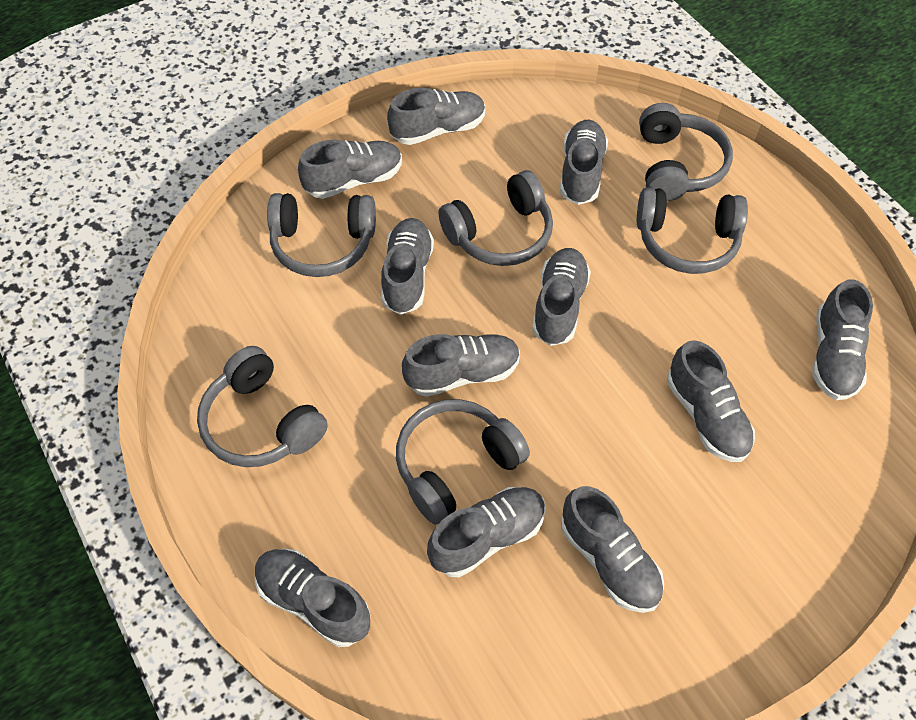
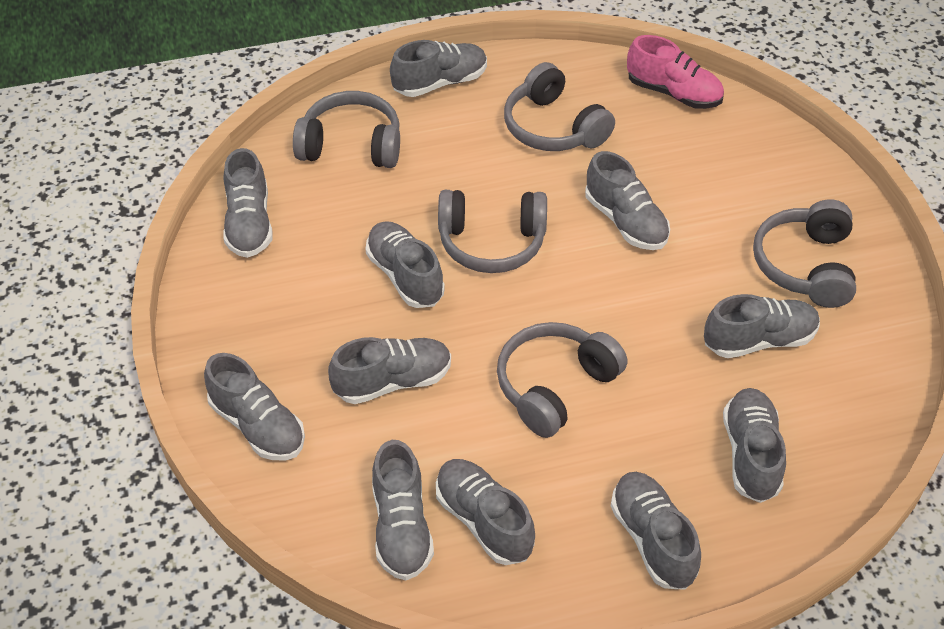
grey headphones: 6 -> 5
pink shoe: 0 -> 1

